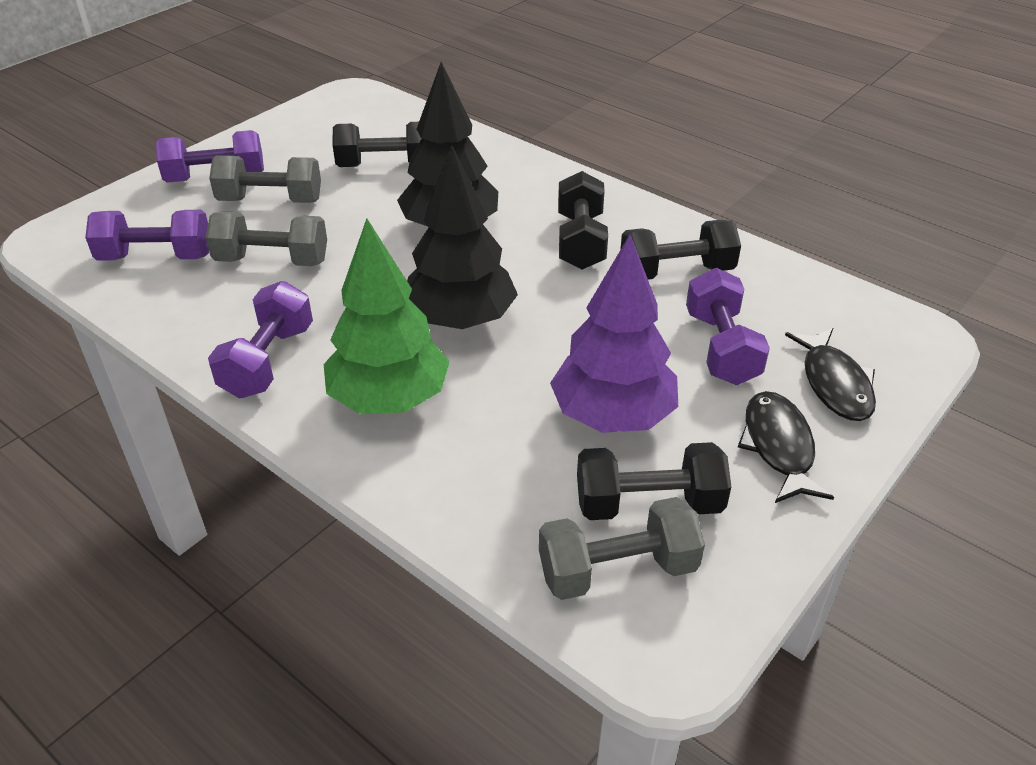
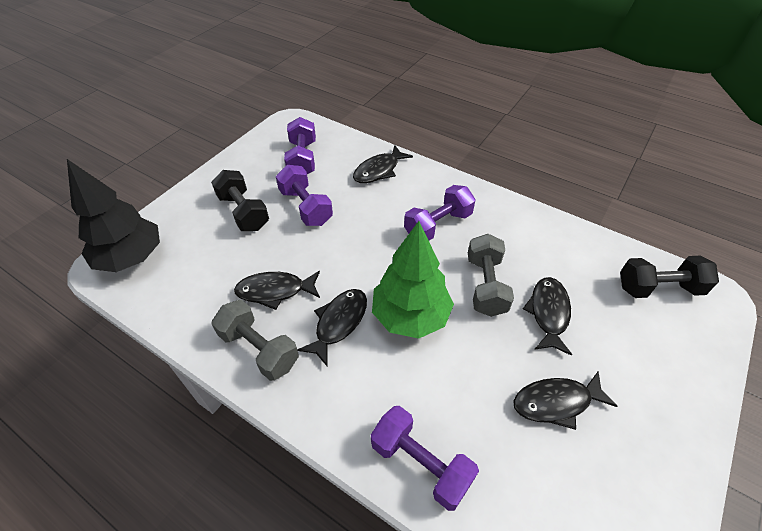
black dumbbell: 4 -> 2
black fish: 2 -> 5
black tree: 2 -> 1
grey dumbbell: 3 -> 2
purple tree: 1 -> 0

